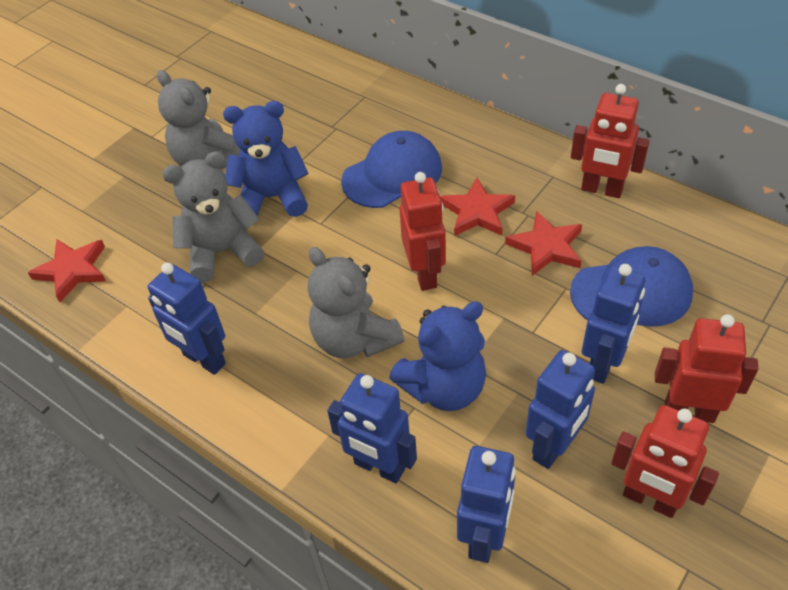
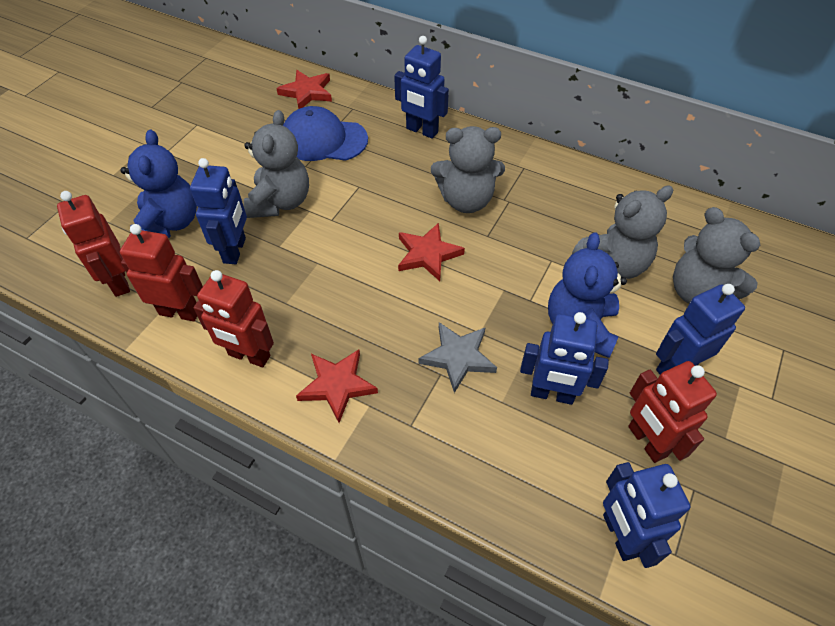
blue cap: 2 -> 1
grey star: 0 -> 1
grey teddy bear: 3 -> 4

